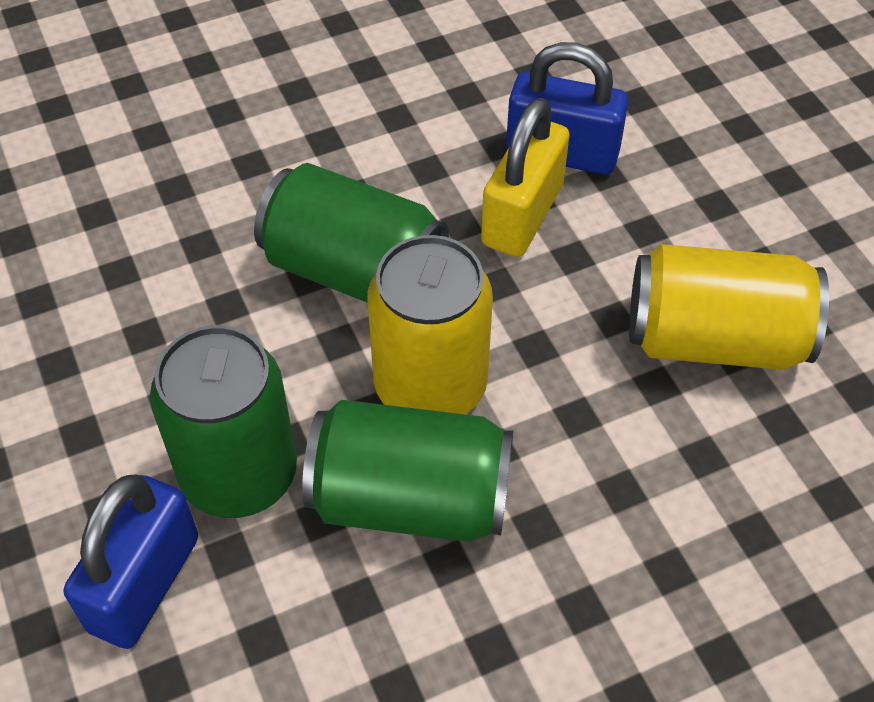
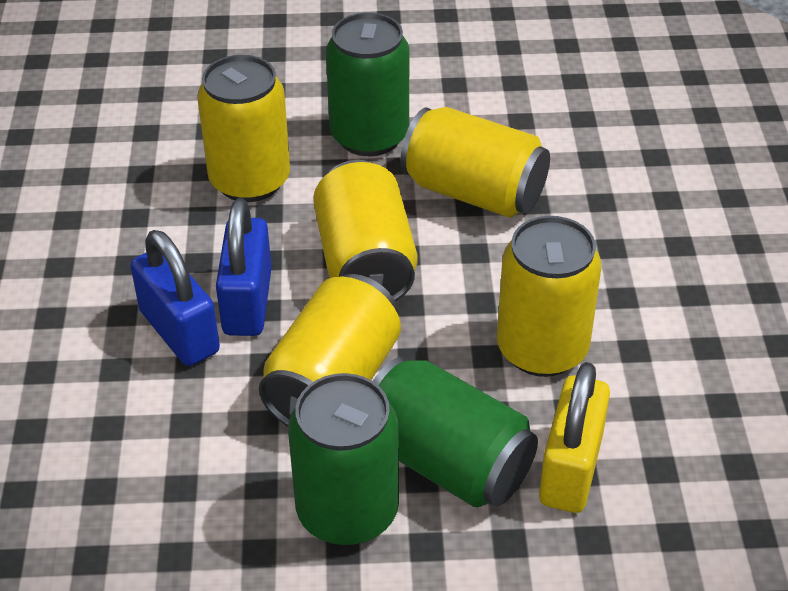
yellow can: 2 -> 5

